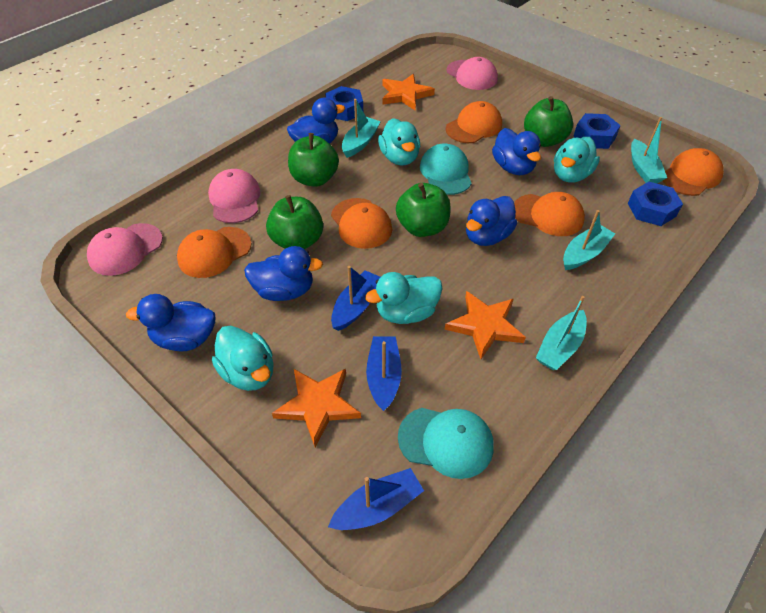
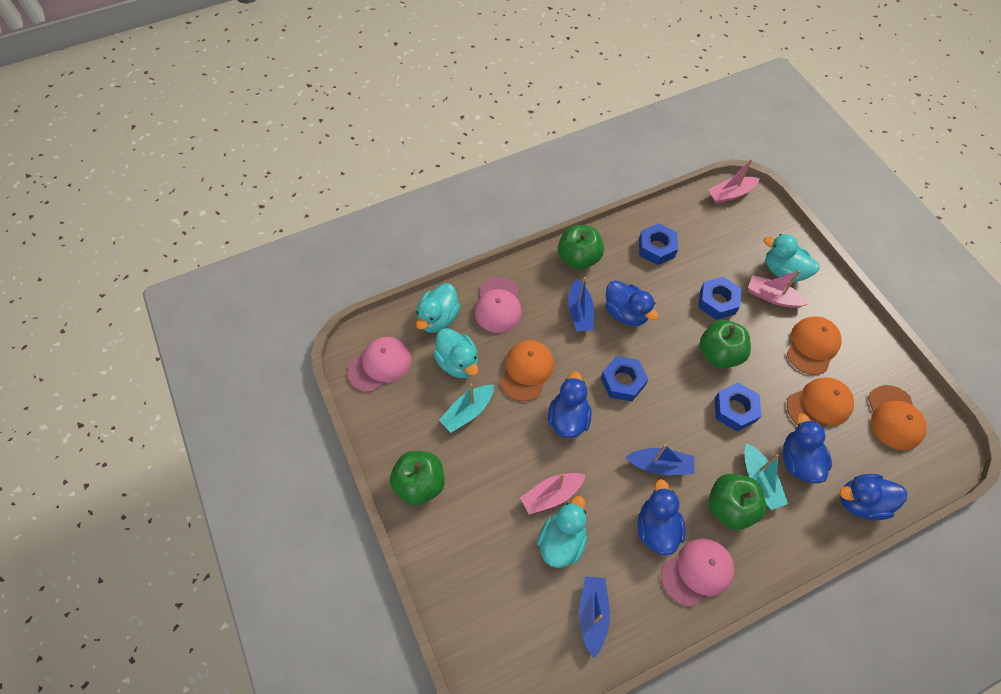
blue nut: 3 -> 4
orange cap: 5 -> 4
orange star: 3 -> 0
pink boat: 0 -> 3
turquoise boat: 4 -> 2
turquoise cap: 2 -> 0

